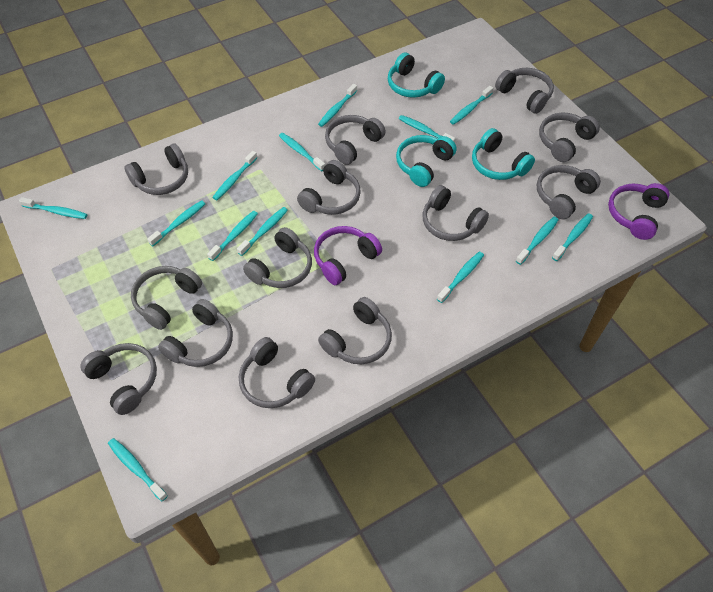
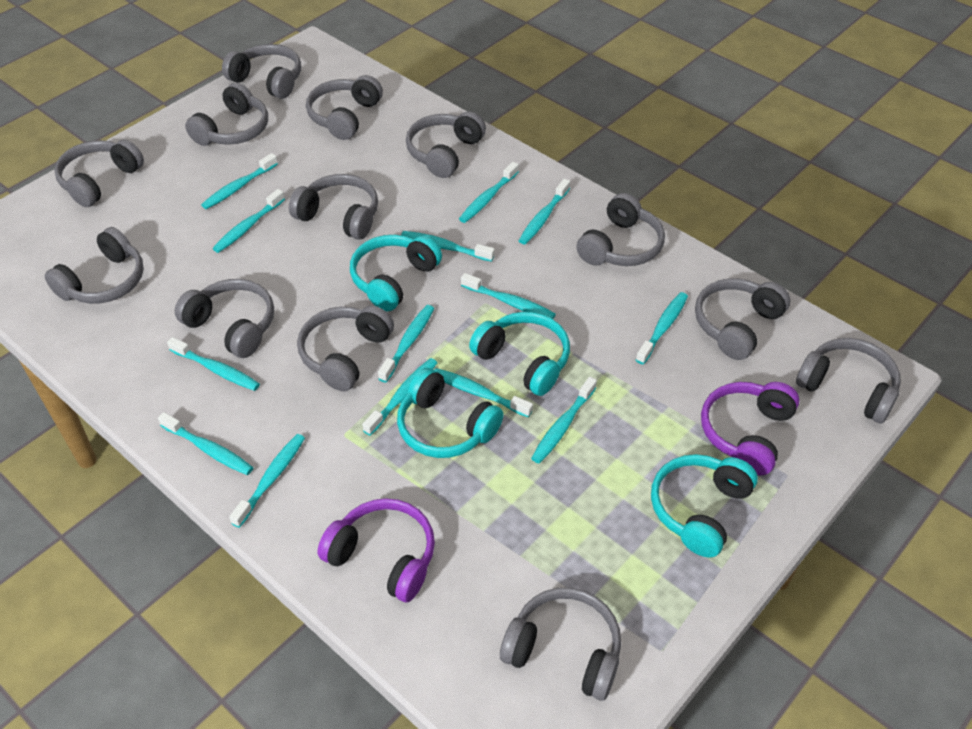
turquoise headphones: 3 -> 4
turquoise toothbrush: 13 -> 14

